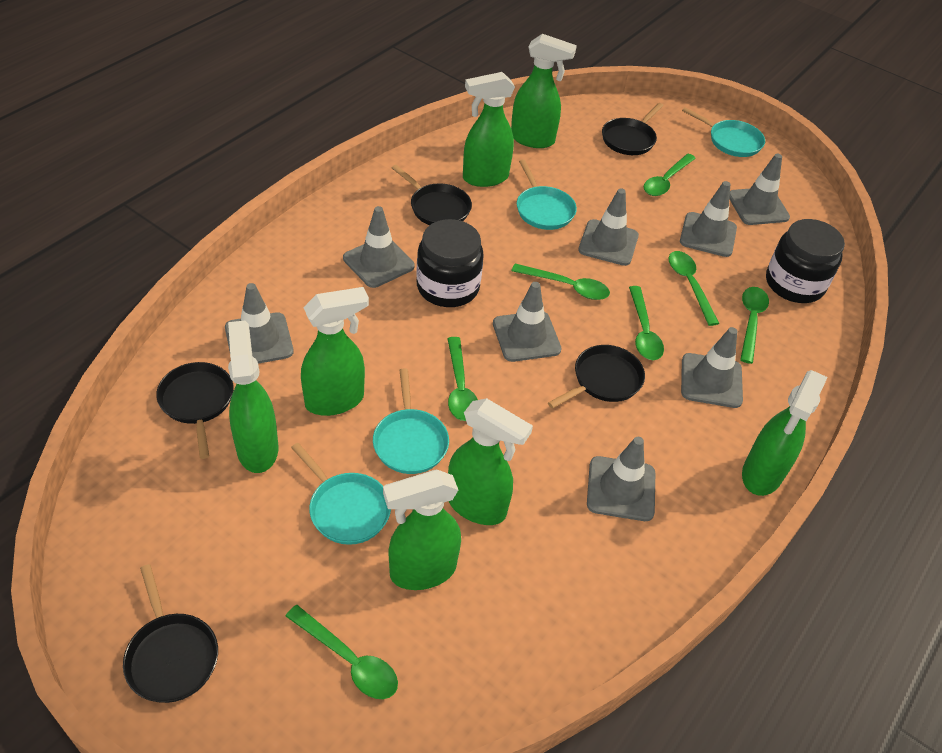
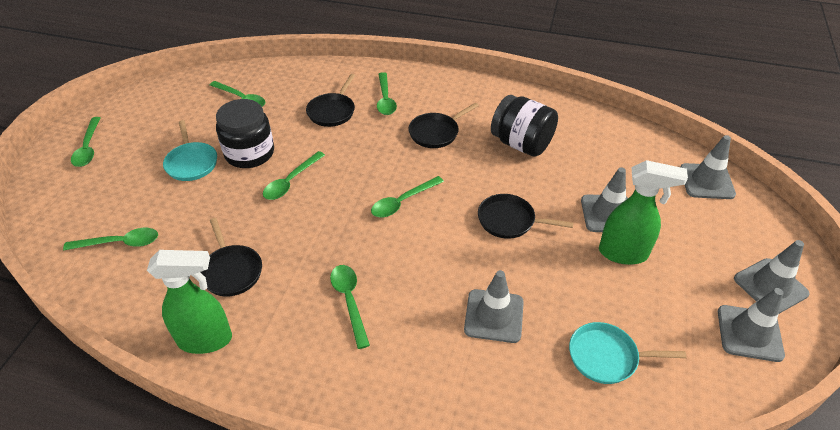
black pan: 5 -> 4
green spray bottle: 7 -> 2
grey traffic cone: 8 -> 5
turquoise pan: 4 -> 2

